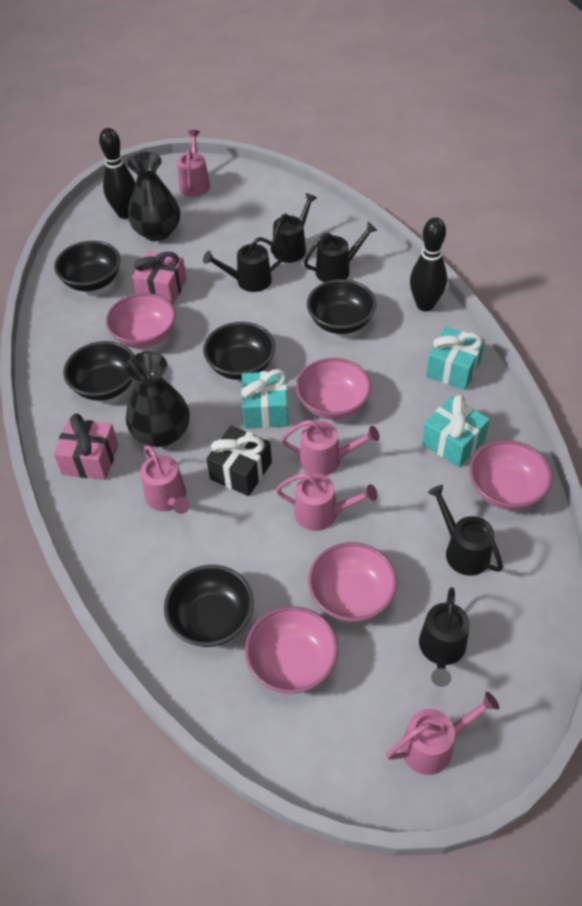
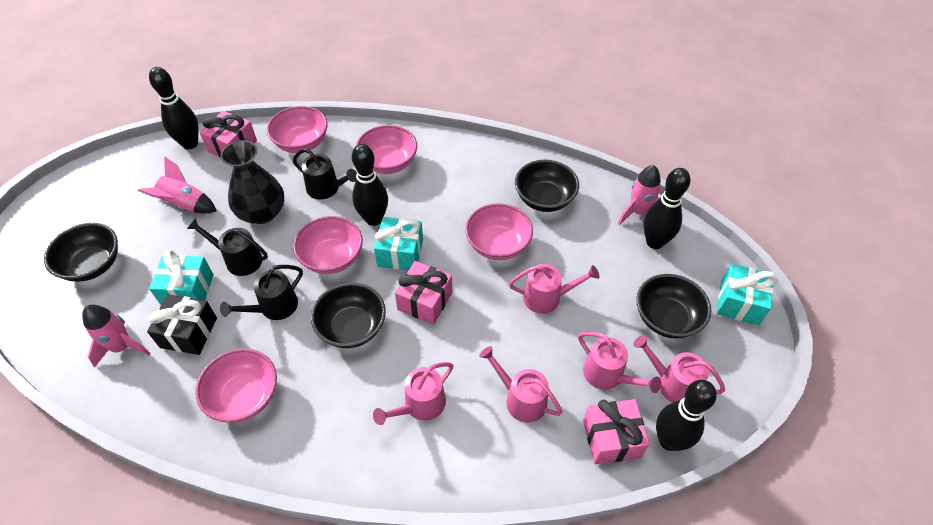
black bowl: 5 -> 4
black bowling pin: 2 -> 4
black vase: 2 -> 1
black watering can: 5 -> 3
pink gift: 2 -> 3
pink rocket: 0 -> 3

